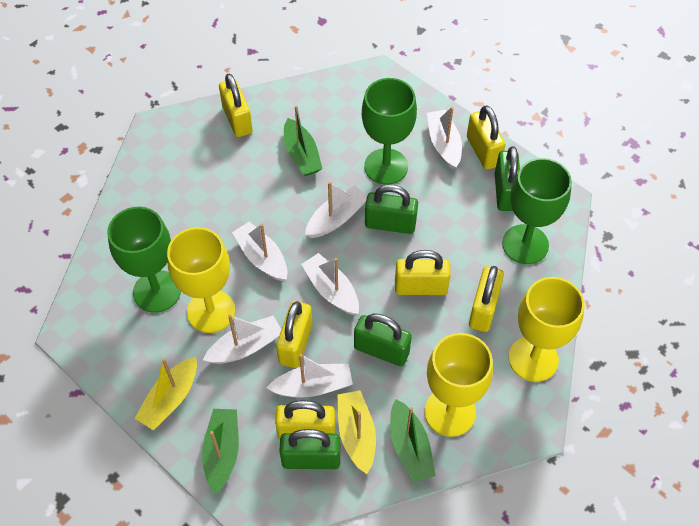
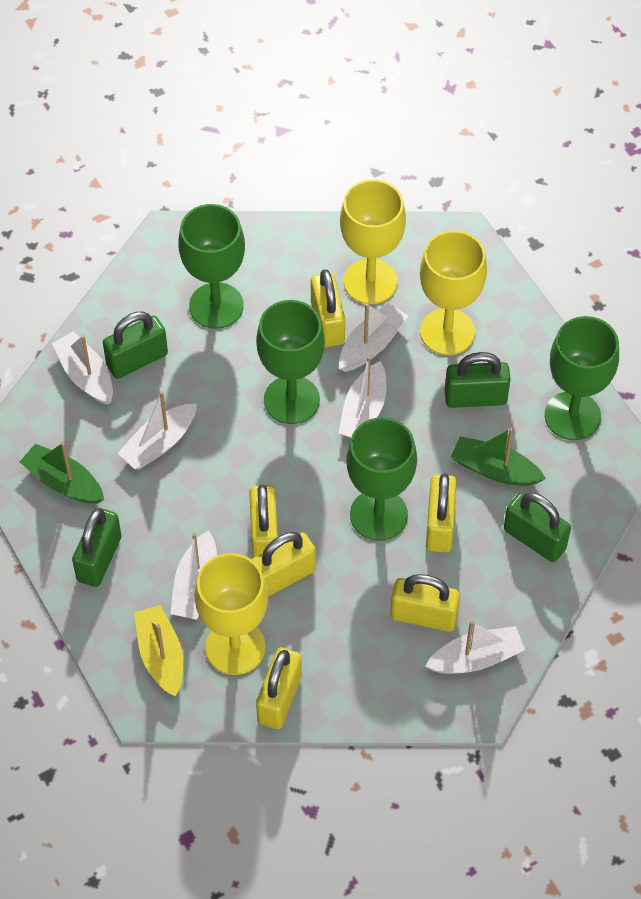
green boat: 3 -> 2
green goblet: 3 -> 4
yellow boat: 2 -> 1

